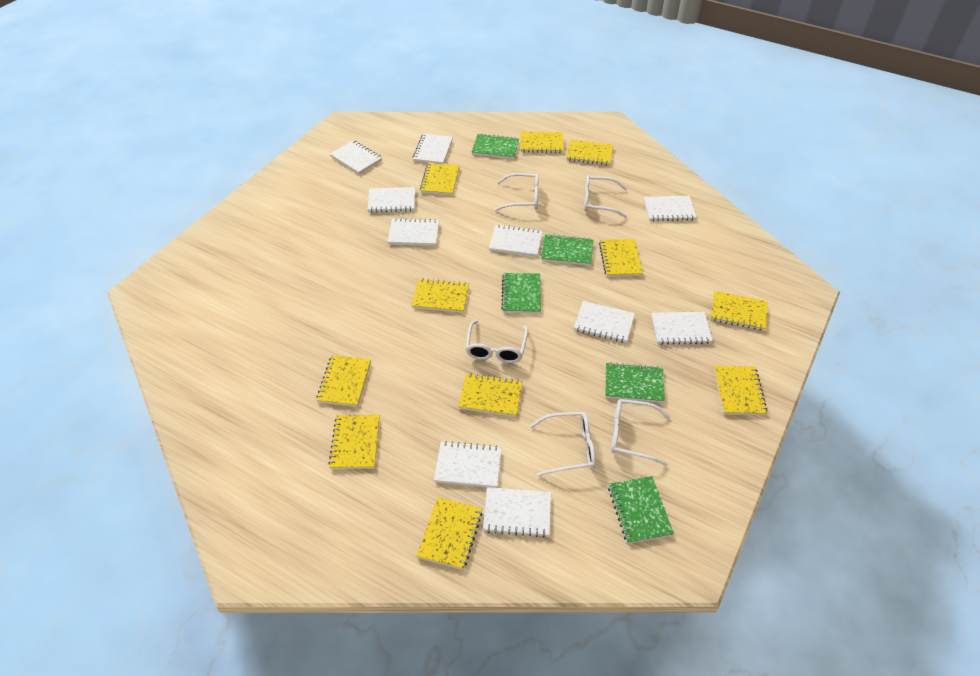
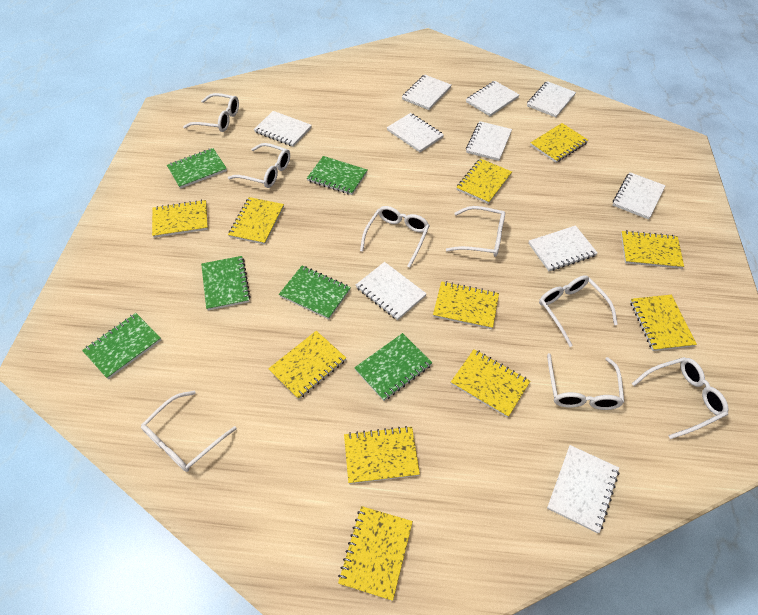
green notebook: 5 -> 6
white glasses: 5 -> 8

